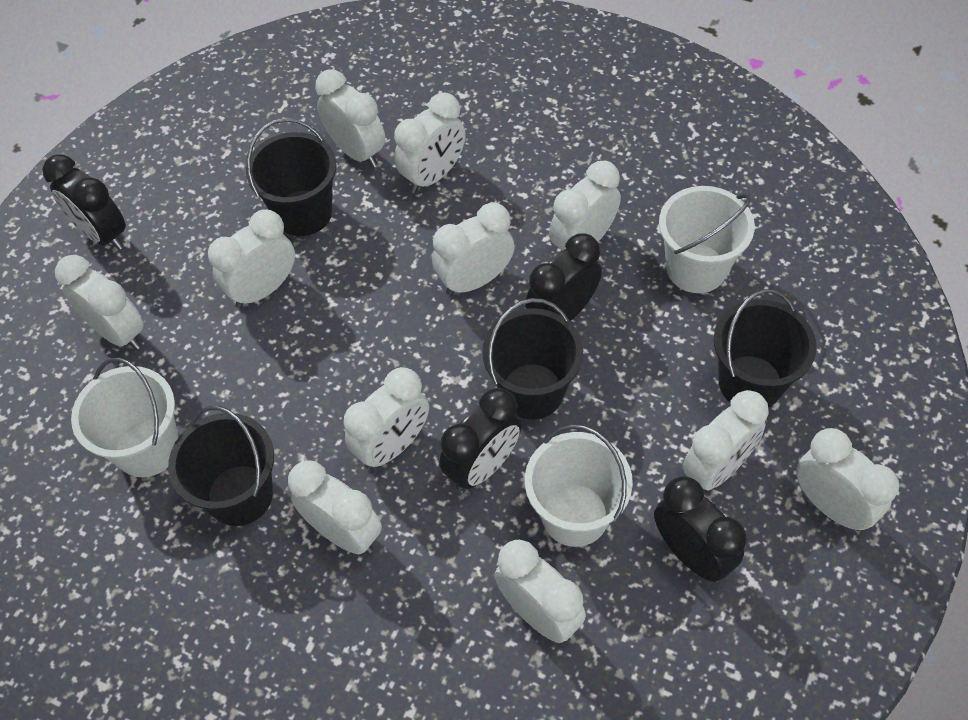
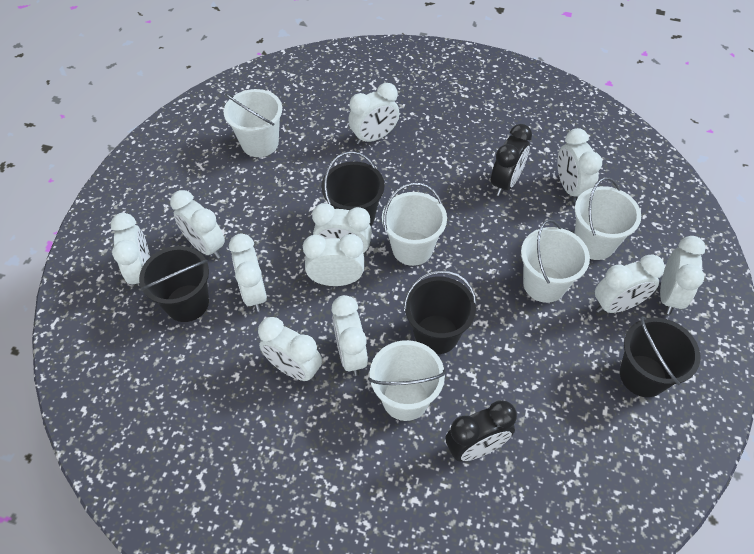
black clock: 4 -> 2
white bucket: 3 -> 5

